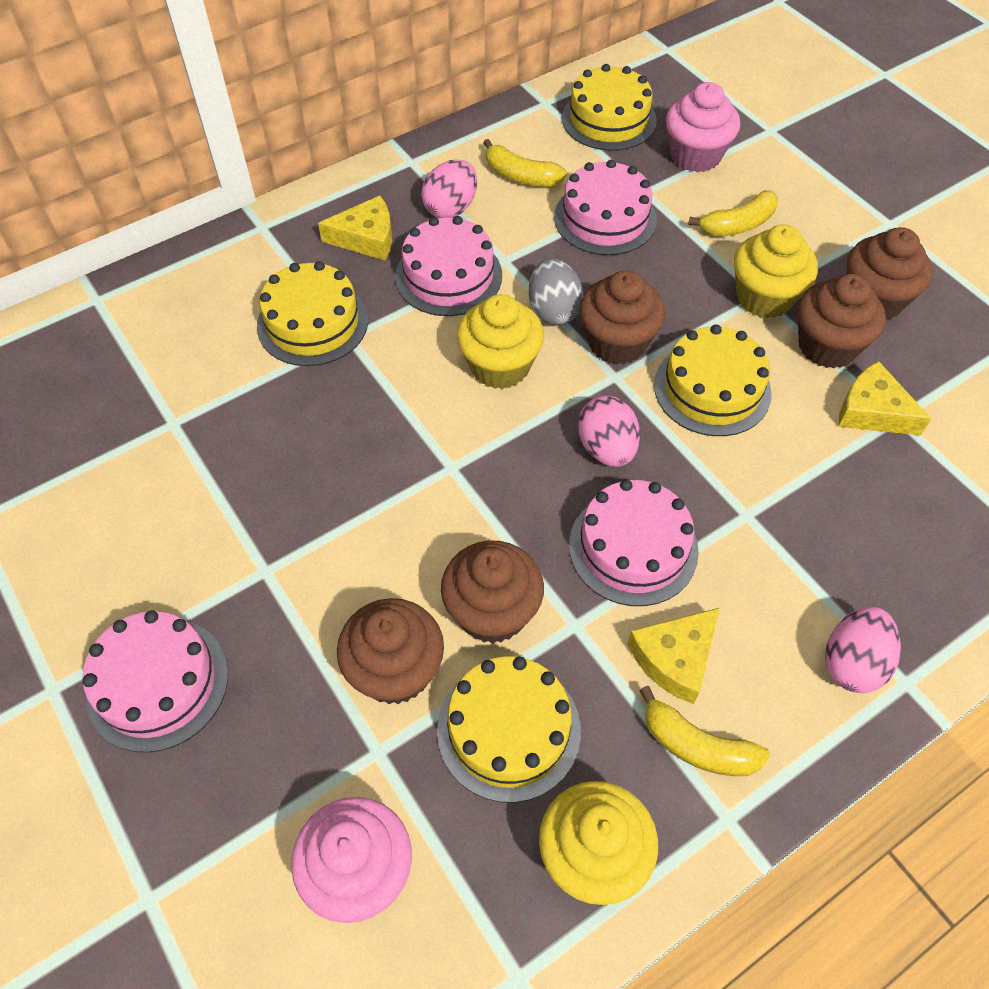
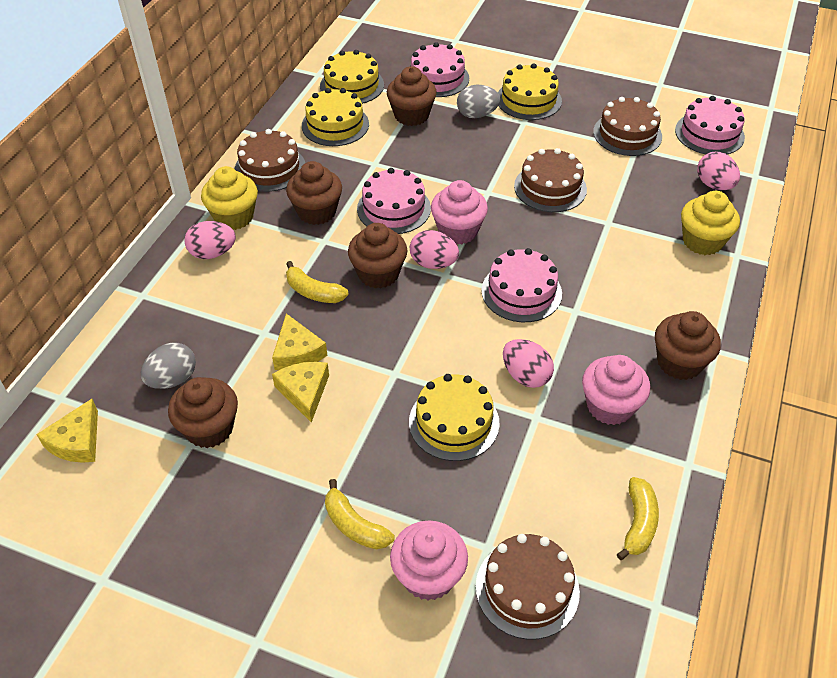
brown cake: 0 -> 4
grey egg: 1 -> 2
pink cupcake: 2 -> 3
pink egg: 3 -> 4
yellow cupcake: 3 -> 2

